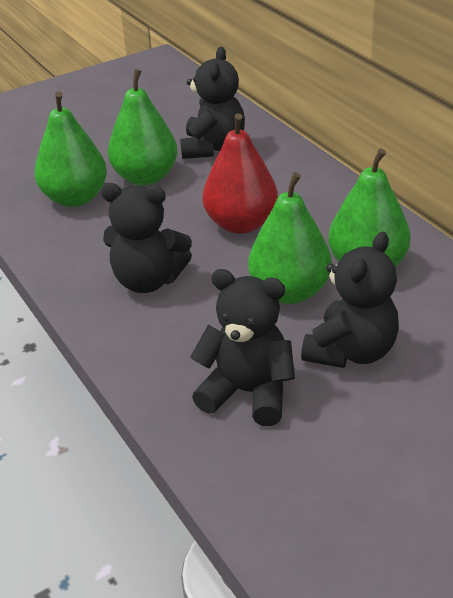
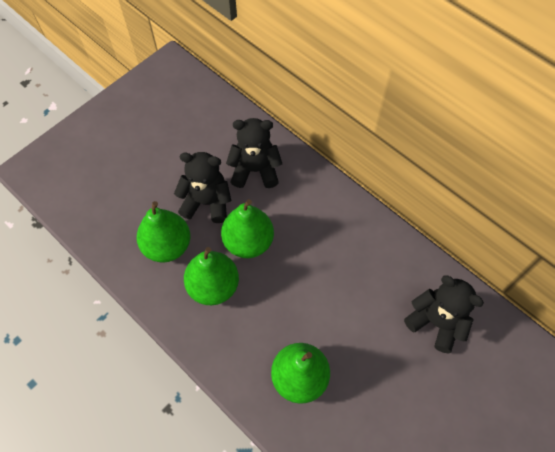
black teddy bear: 4 -> 3
red pear: 1 -> 0

